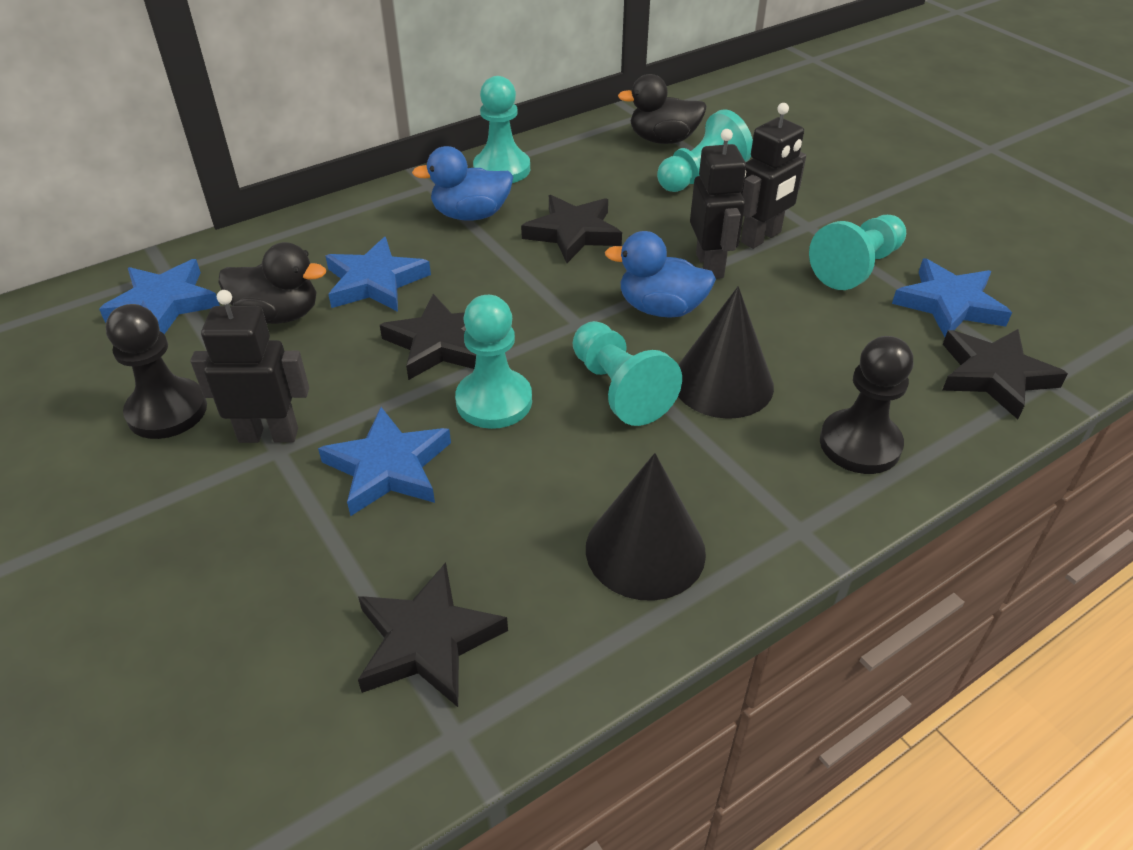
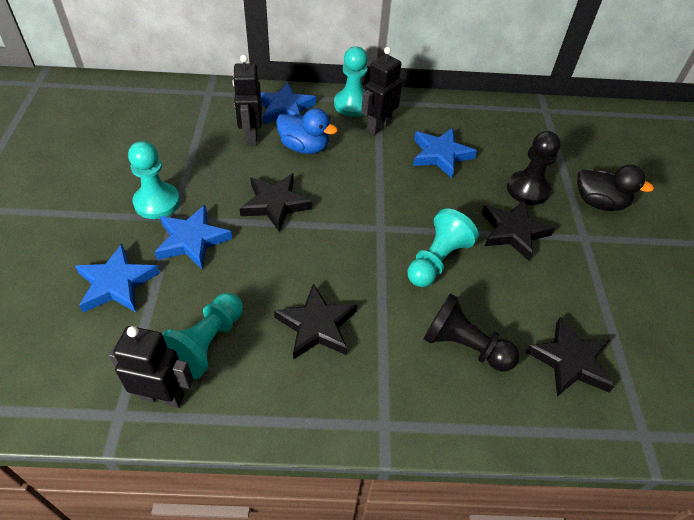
black cone: 2 -> 0
black duck: 2 -> 1
blue duck: 2 -> 1
turquoise pawn: 5 -> 4

